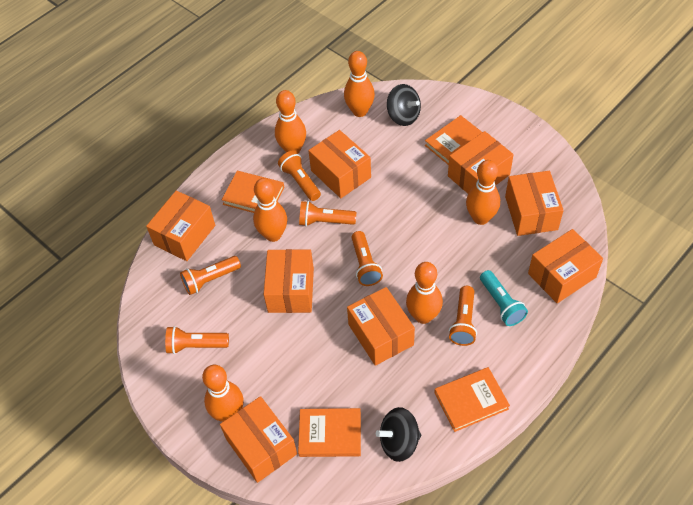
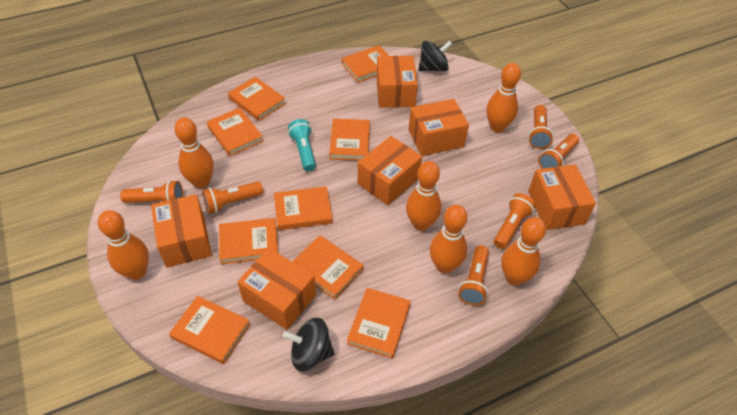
orange book: 4 -> 9
orange box: 8 -> 6

